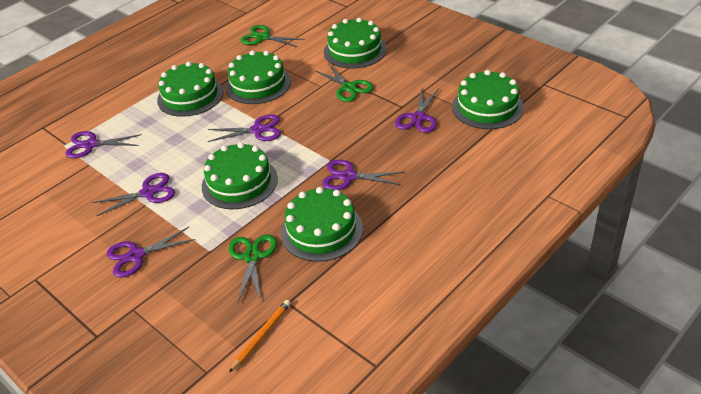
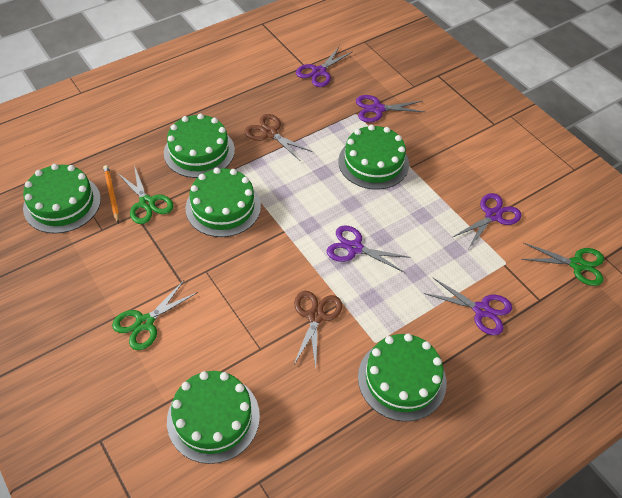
brown scissors: 0 -> 2
purple scissors: 6 -> 5

